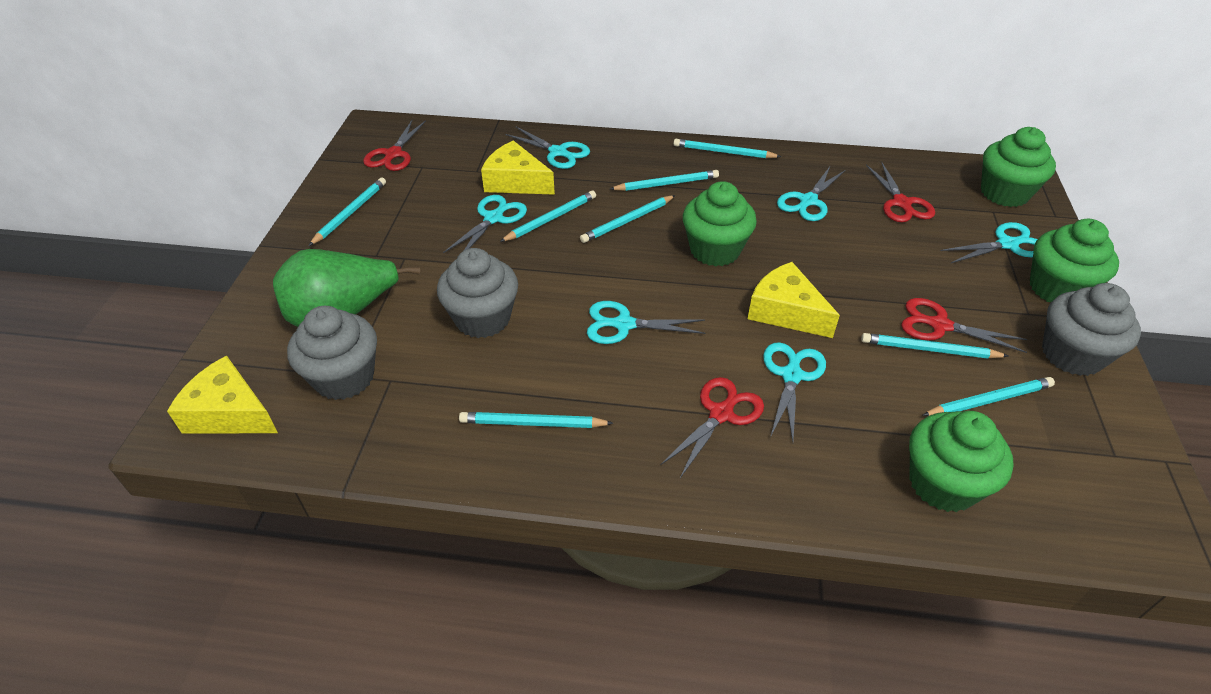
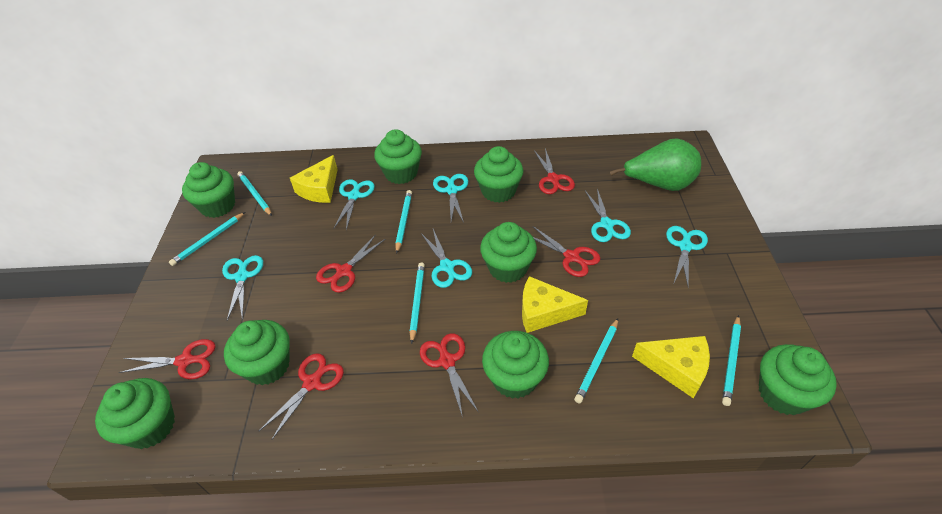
green cupcake: 4 -> 8
grey cupcake: 3 -> 0
red scissors: 4 -> 6
turquoise pencil: 8 -> 6

